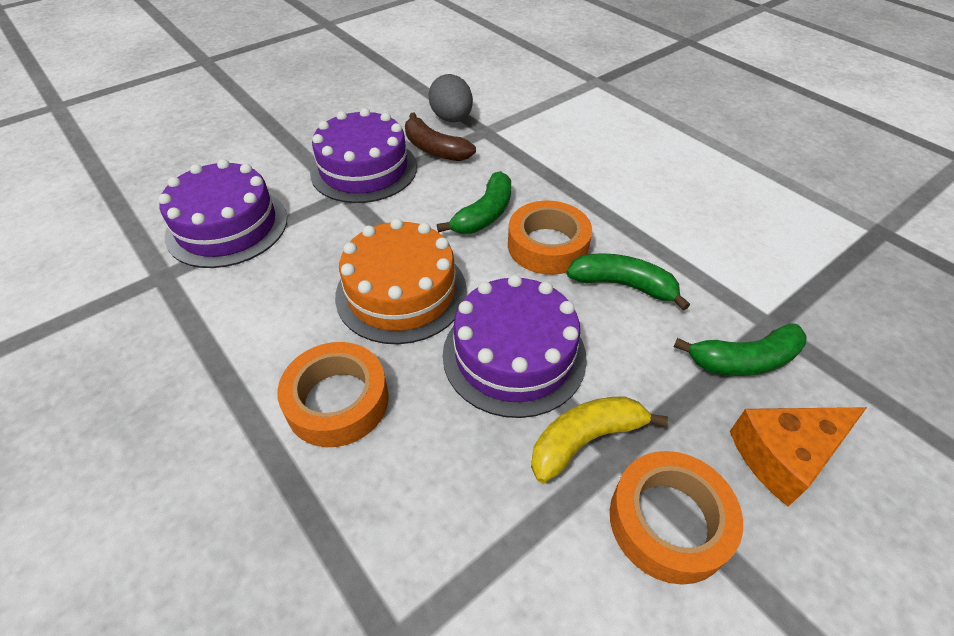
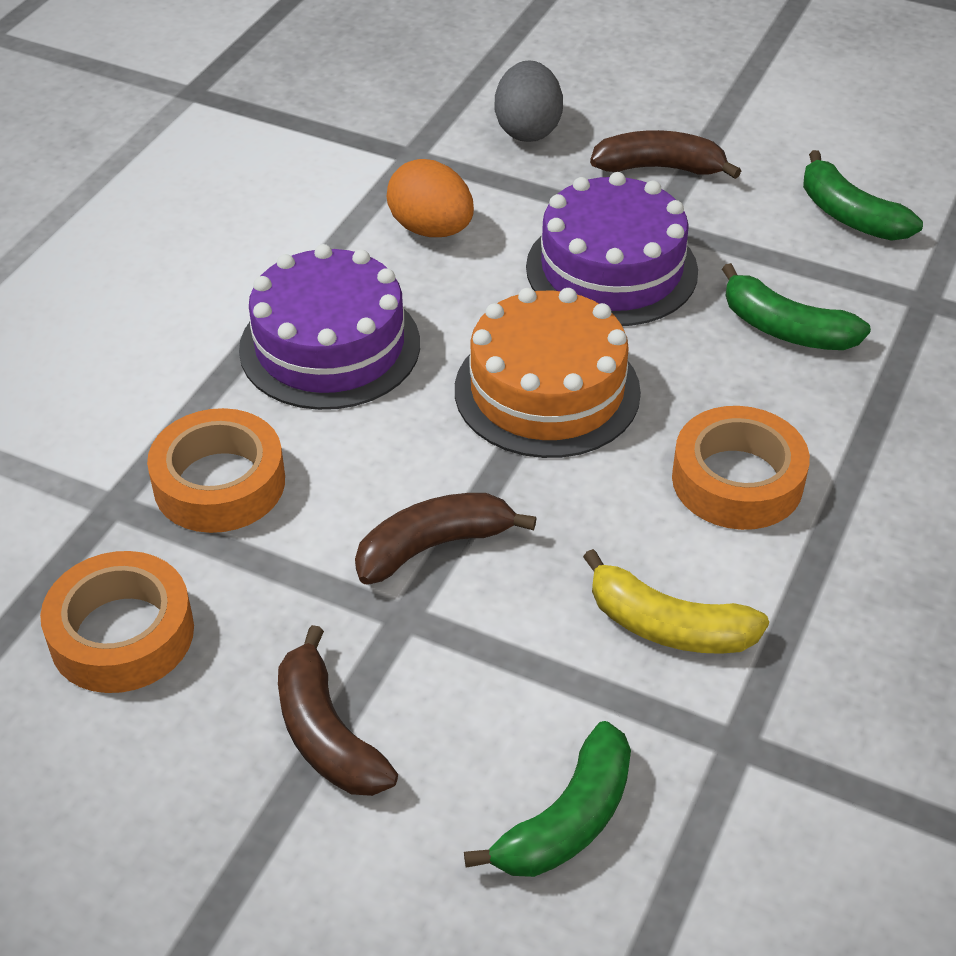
brown banana: 1 -> 3
orange cheese: 1 -> 0
orange egg: 0 -> 1
purple cake: 3 -> 2

